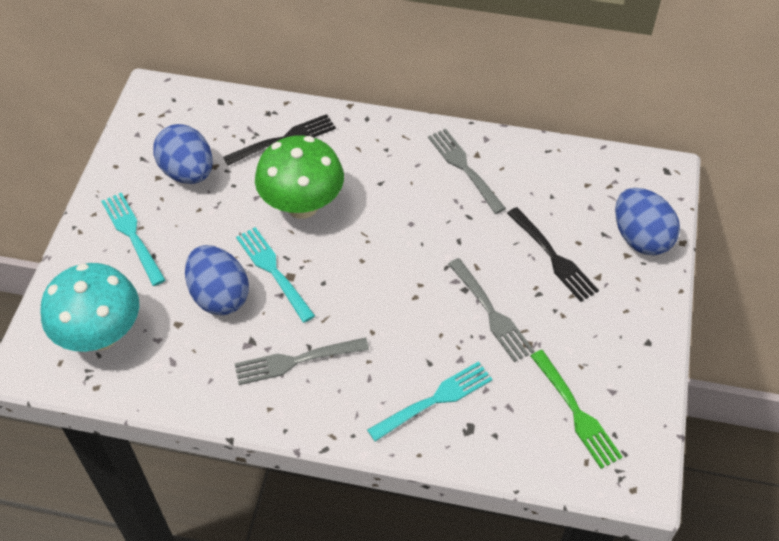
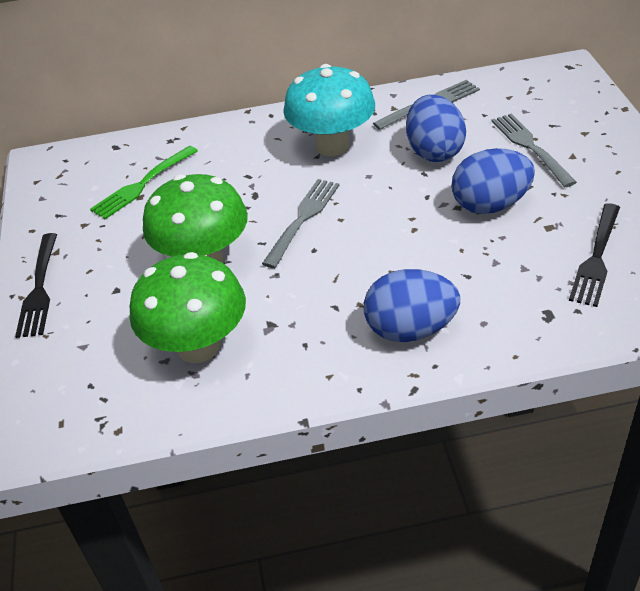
green mushroom: 1 -> 2
turquoise fork: 3 -> 0

